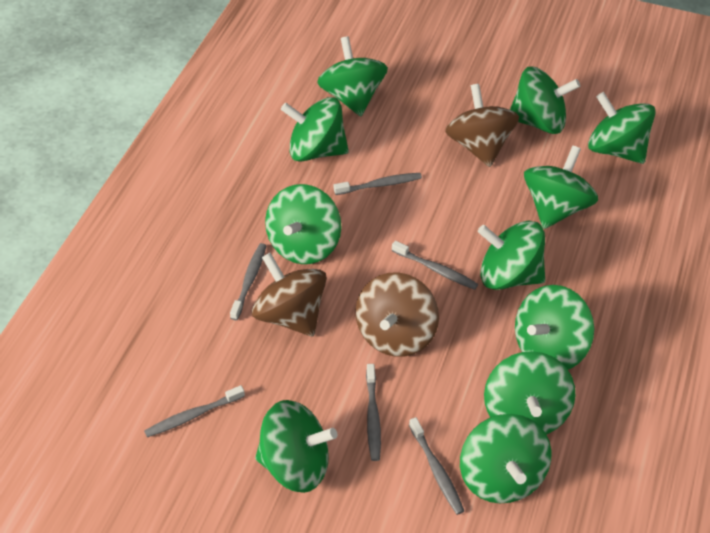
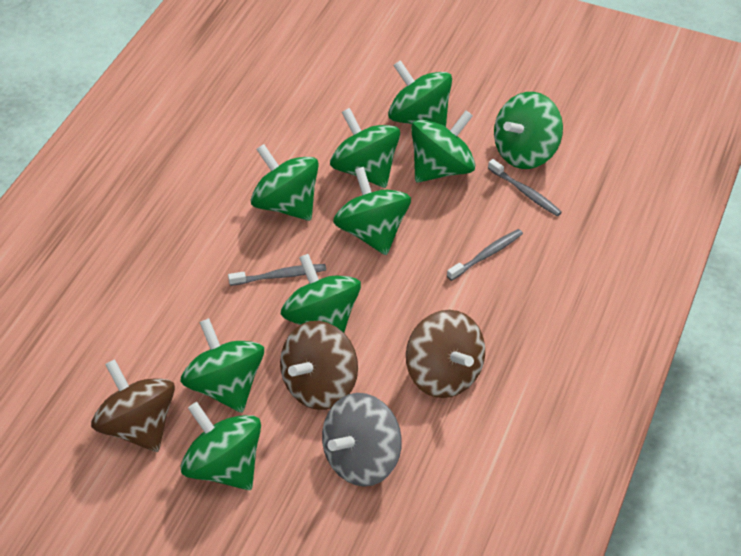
green spinning top: 11 -> 9
grey spinning top: 0 -> 1
grey toothbrush: 6 -> 3

